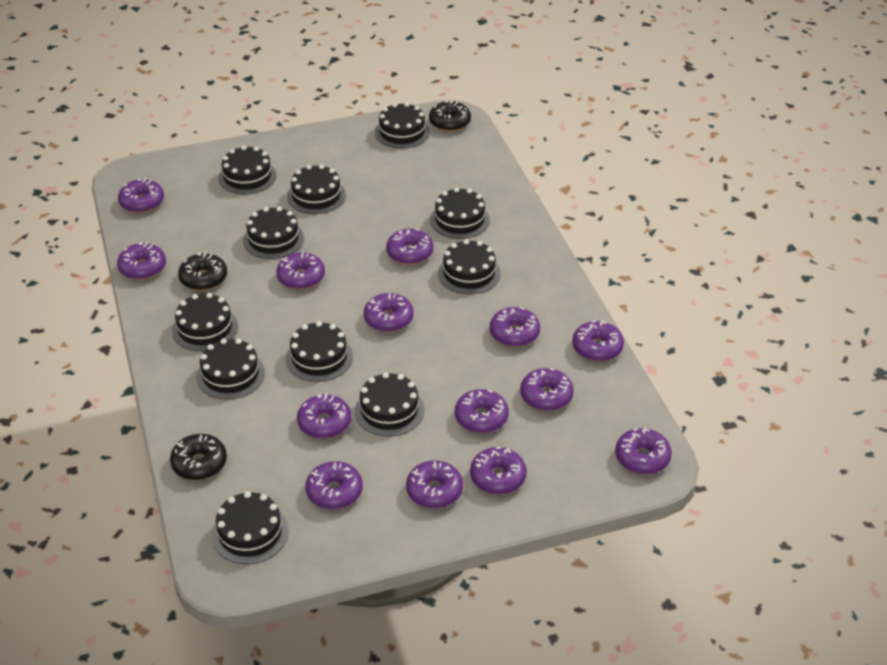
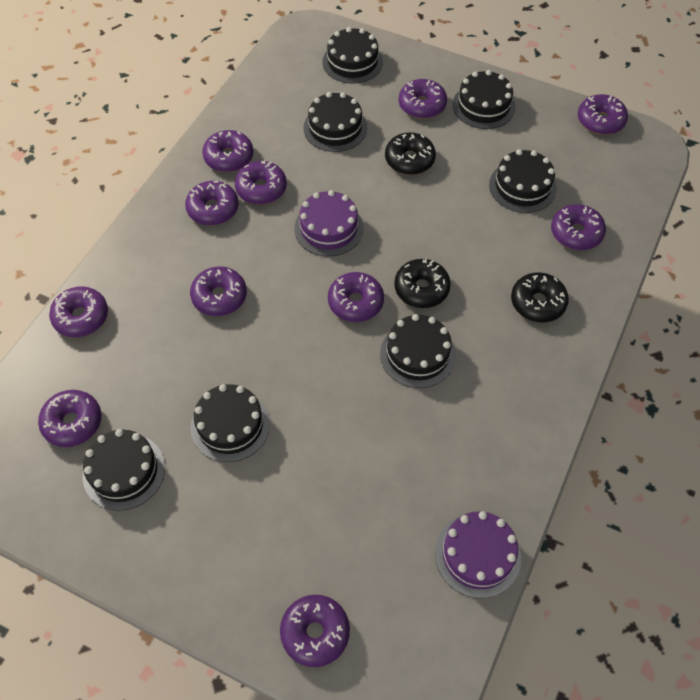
black cake: 11 -> 7
purple cake: 0 -> 2
purple donut: 14 -> 11

